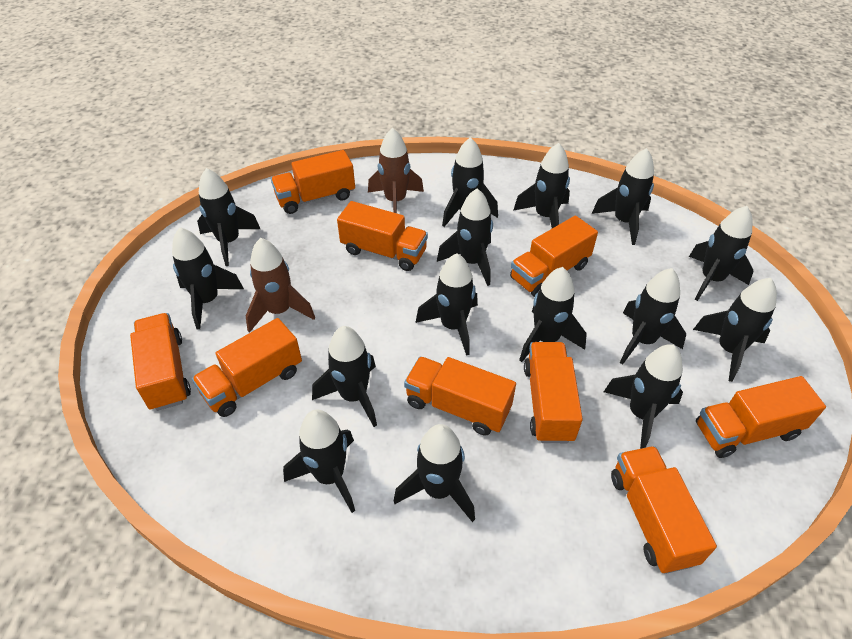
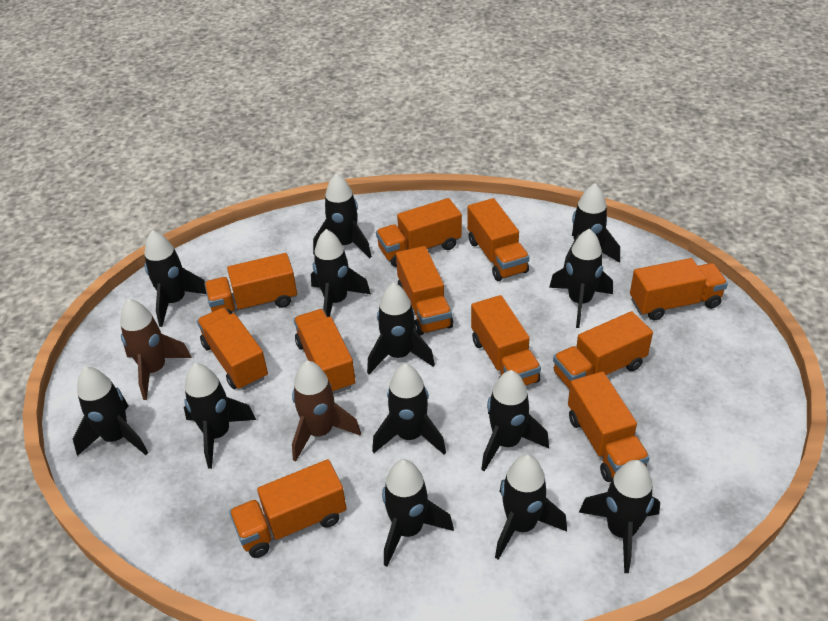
black rocket: 15 -> 13
orange truck: 9 -> 11

